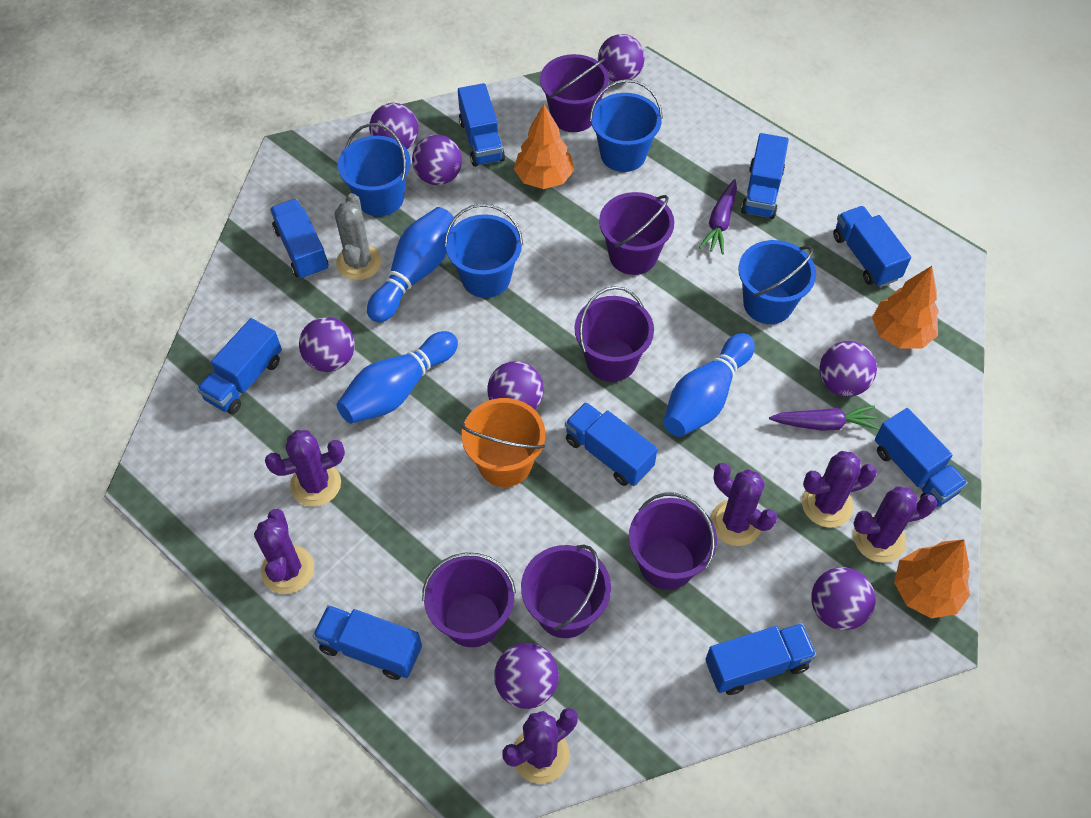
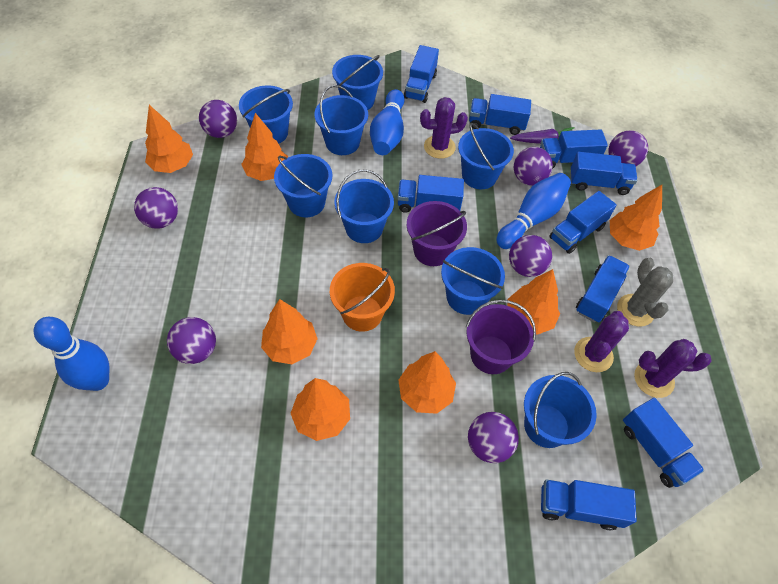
blue bucket: 4 -> 8
orange tree: 3 -> 7
purple ball: 8 -> 7
purple bucket: 6 -> 2
purple cactus: 6 -> 3
purple carrot: 2 -> 1

